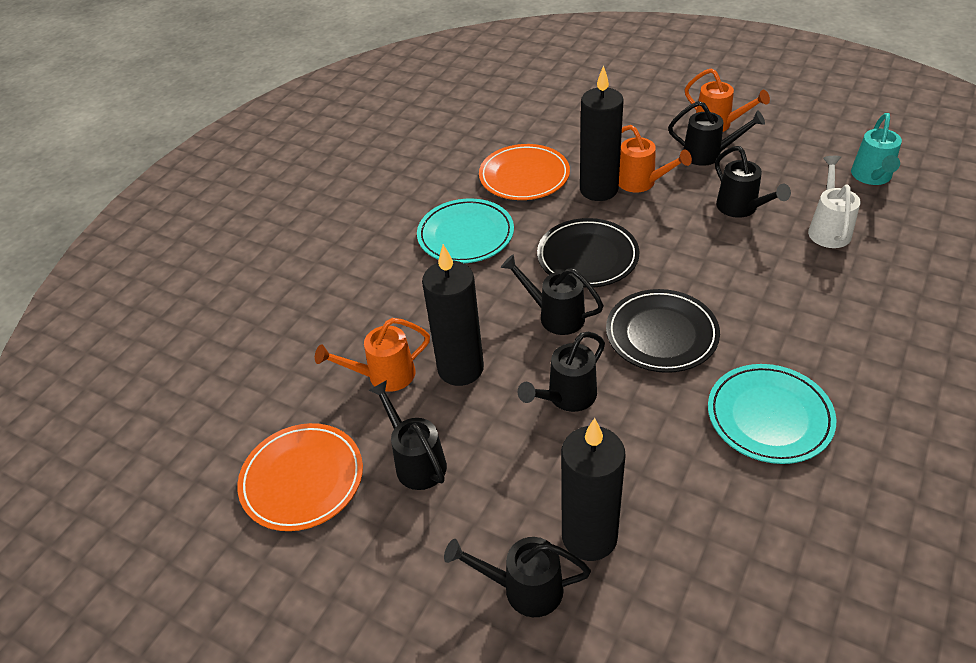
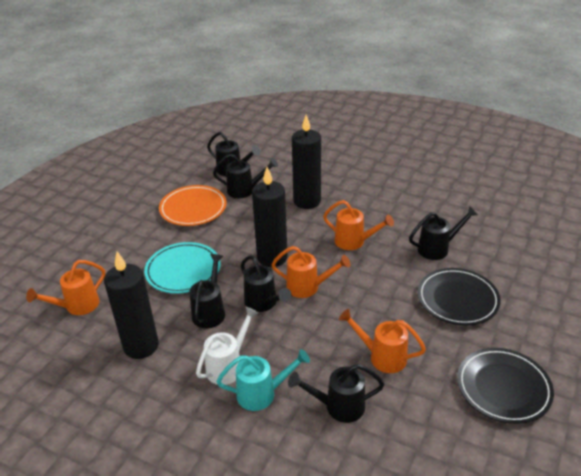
orange plate: 2 -> 1
orange watering can: 3 -> 4
turquoise plate: 2 -> 1

